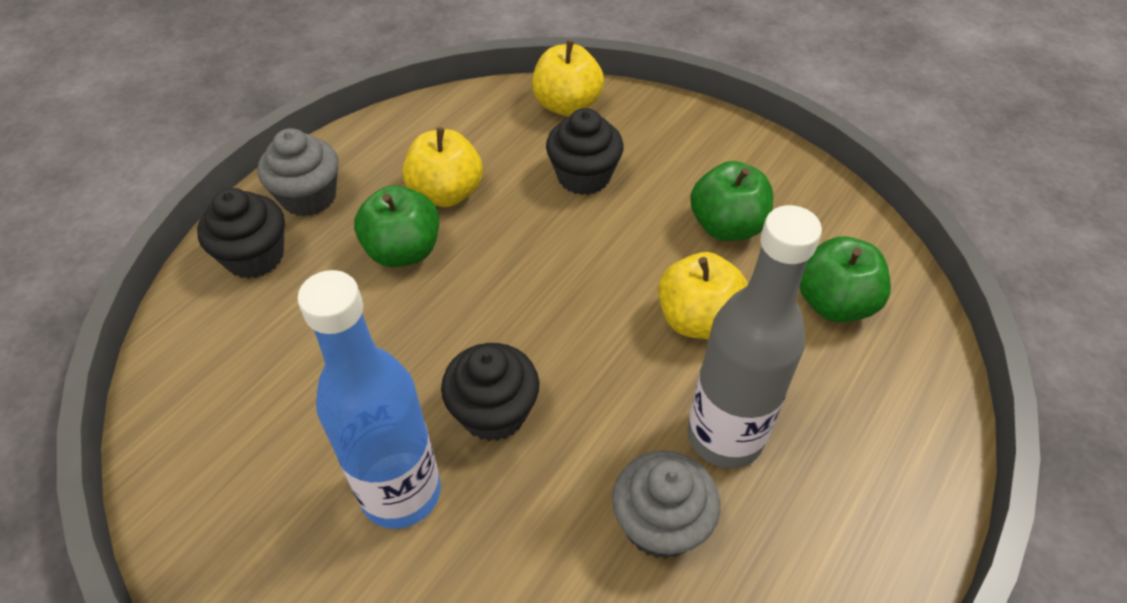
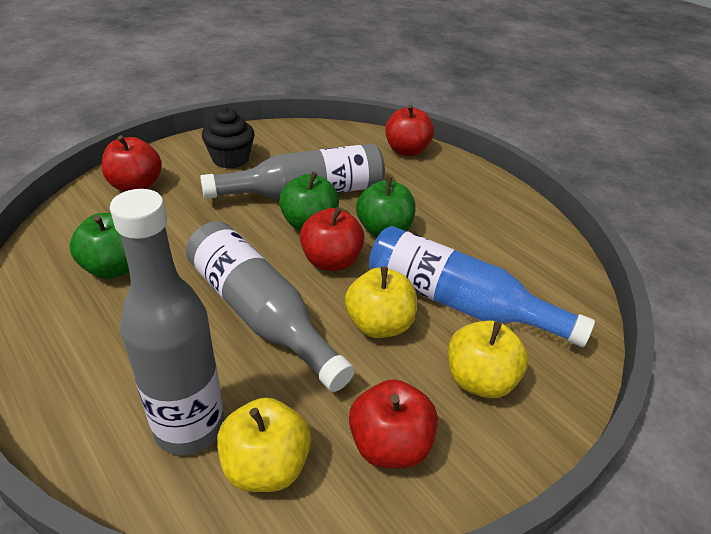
black cupcake: 3 -> 1
grey bottle: 1 -> 3
grey cupcake: 2 -> 0
red apple: 0 -> 4

